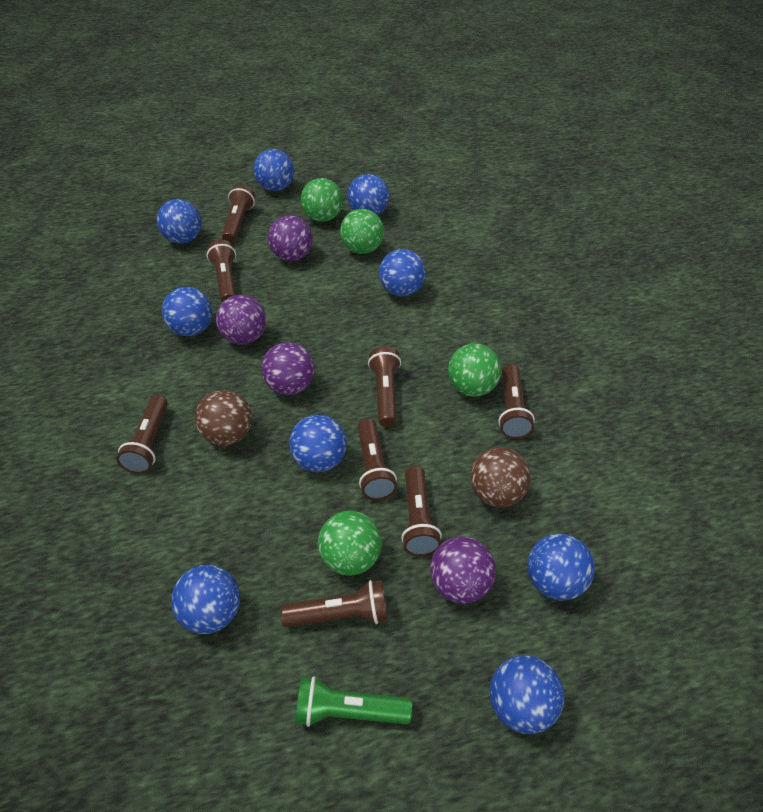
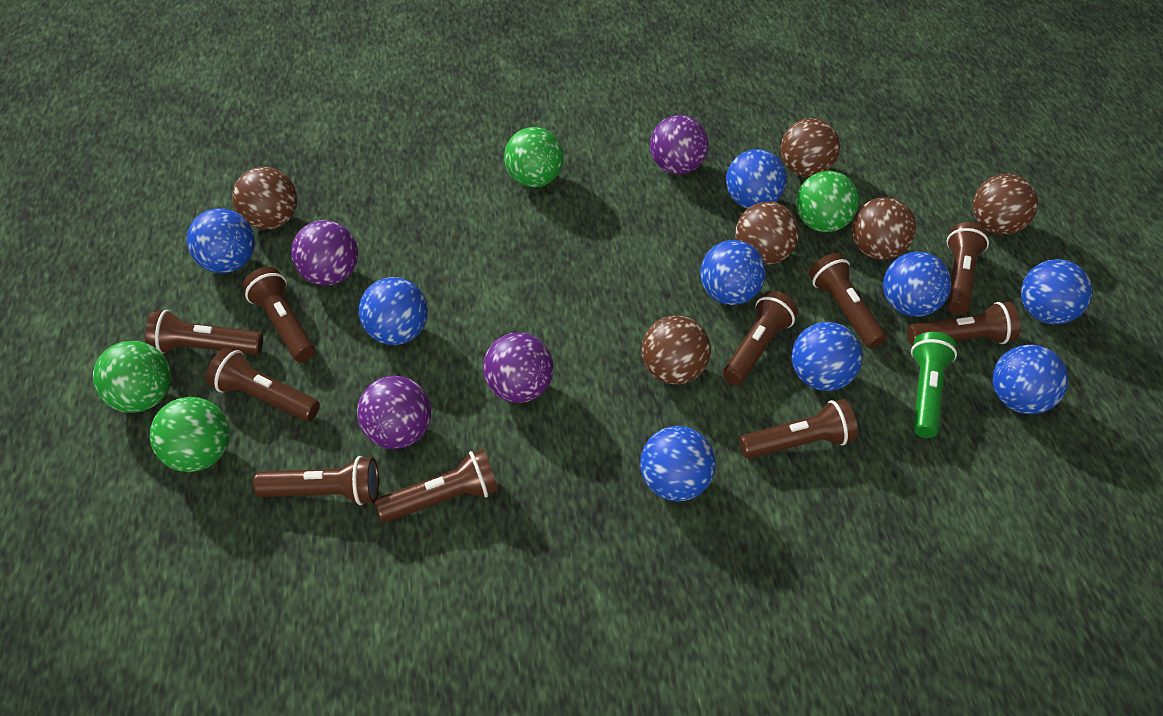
brown ball: 2 -> 6
brown flashlight: 8 -> 10

